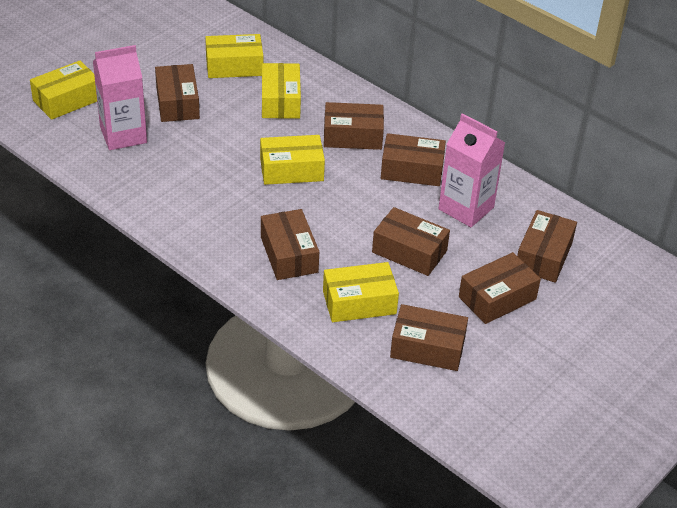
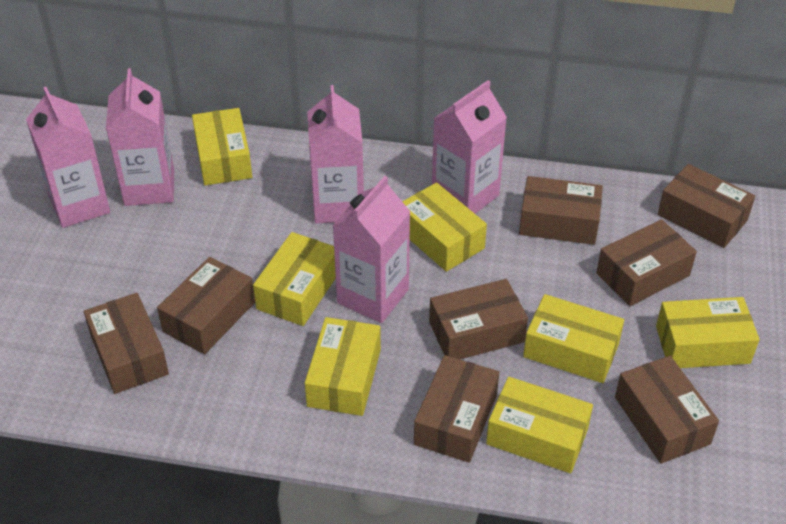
pink carton: 2 -> 5
yellow box: 5 -> 7

